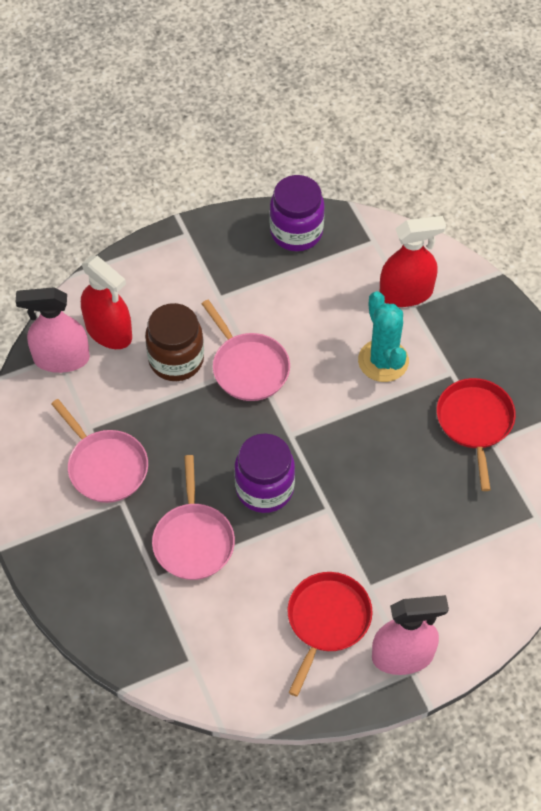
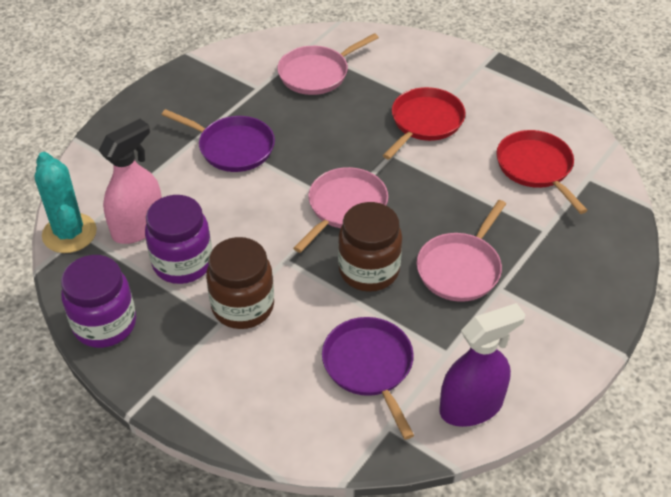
brown jar: 1 -> 2
pink spray bottle: 2 -> 1
purple pan: 0 -> 2
purple spray bottle: 0 -> 1
red spray bottle: 2 -> 0

